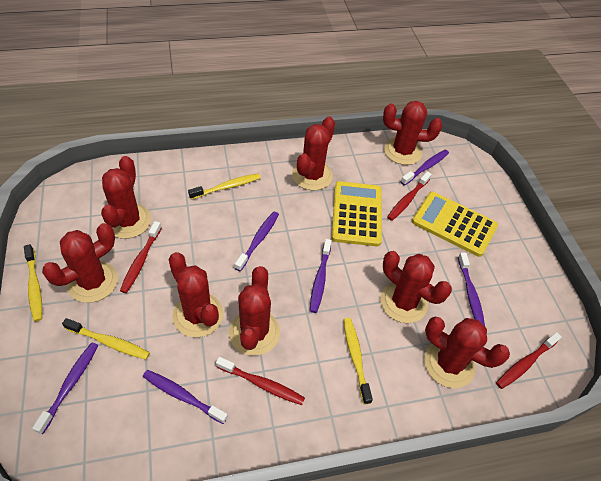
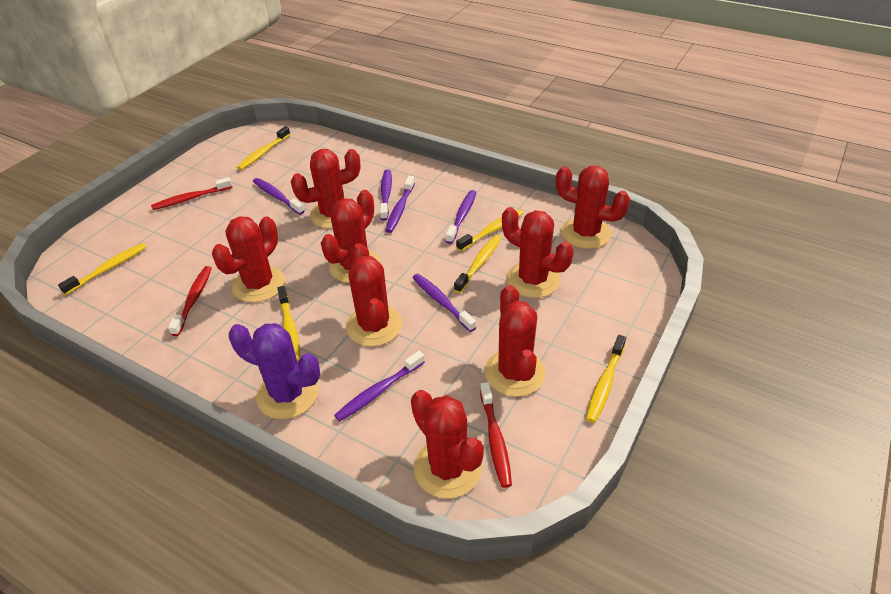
purple cactus: 0 -> 1
red toothbrush: 4 -> 3
yellow calculator: 2 -> 0
yellow toothbrush: 4 -> 6

